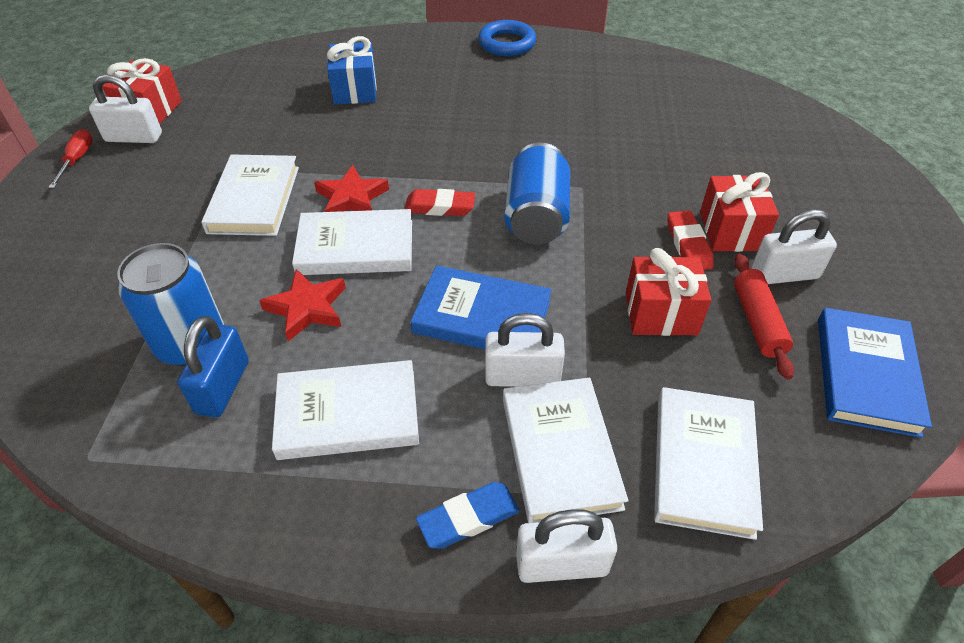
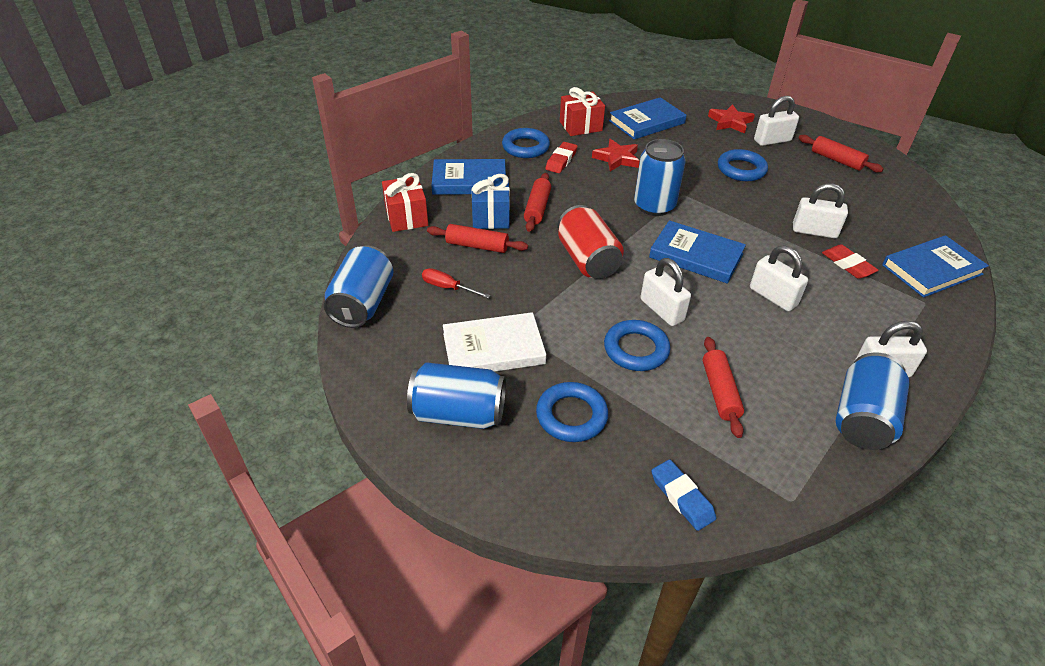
blue book: 2 -> 4
blue can: 2 -> 4
blue padlock: 1 -> 0
blue ring: 1 -> 4
red can: 0 -> 1
red gift: 3 -> 2
red rolling pin: 1 -> 4
white book: 5 -> 1
white padlock: 4 -> 5

